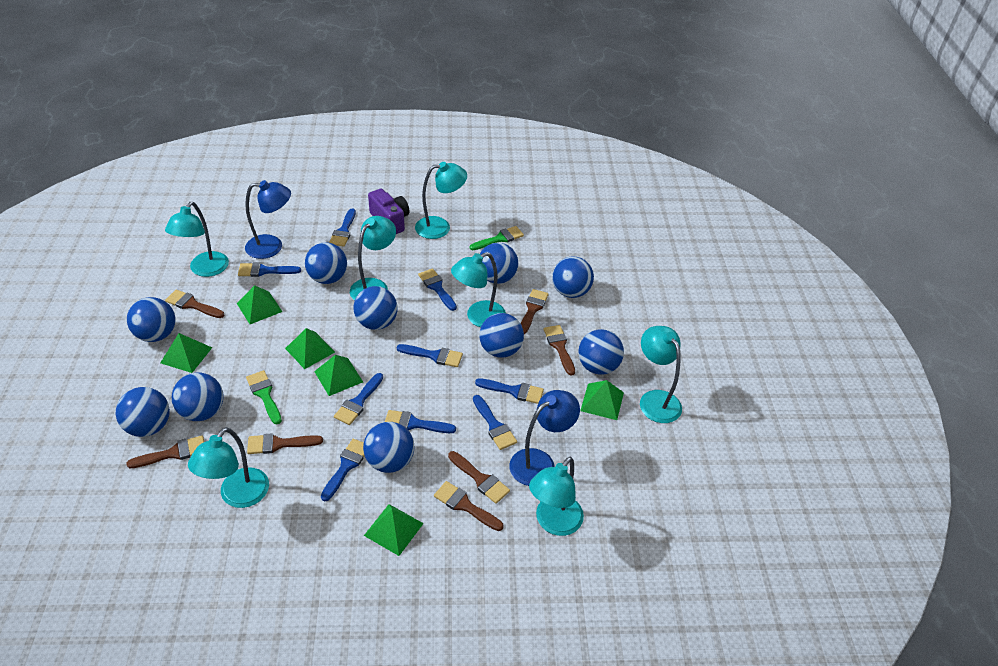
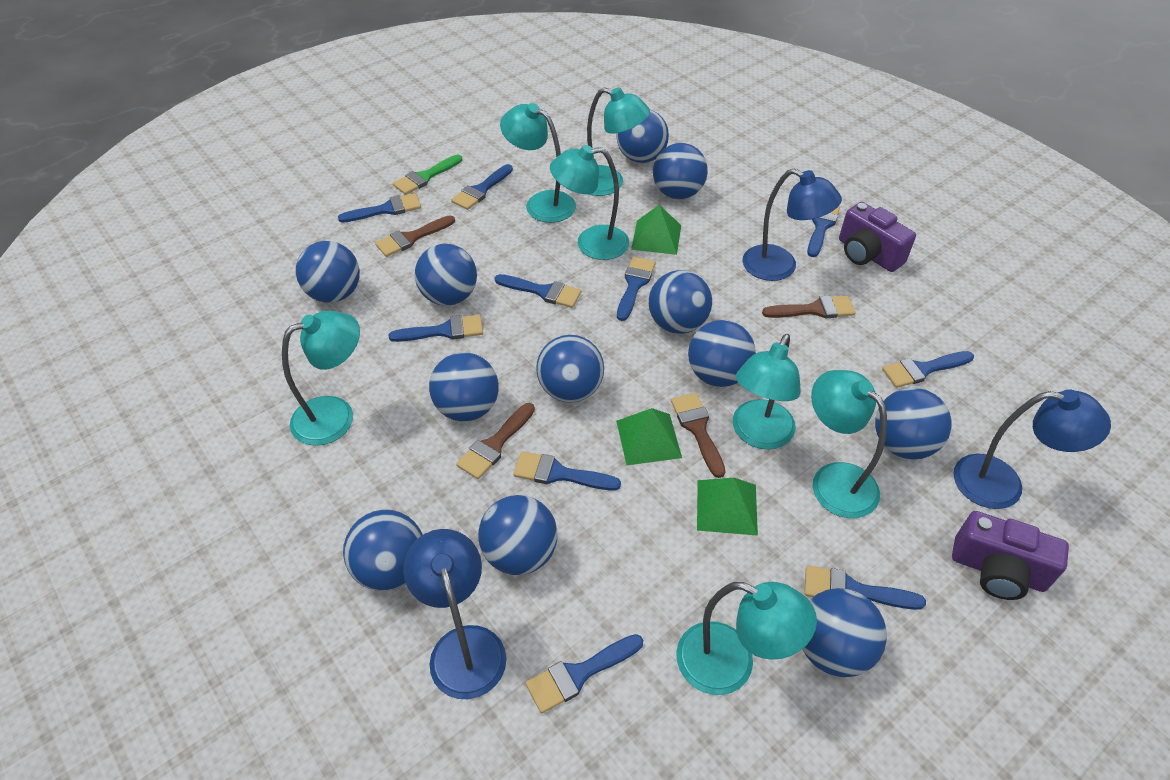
blue ball: 10 -> 12
blue brush: 9 -> 10
blue lamp: 2 -> 3
brown brush: 7 -> 4
green brush: 2 -> 1
green pyramid: 6 -> 3
purple camera: 1 -> 2

